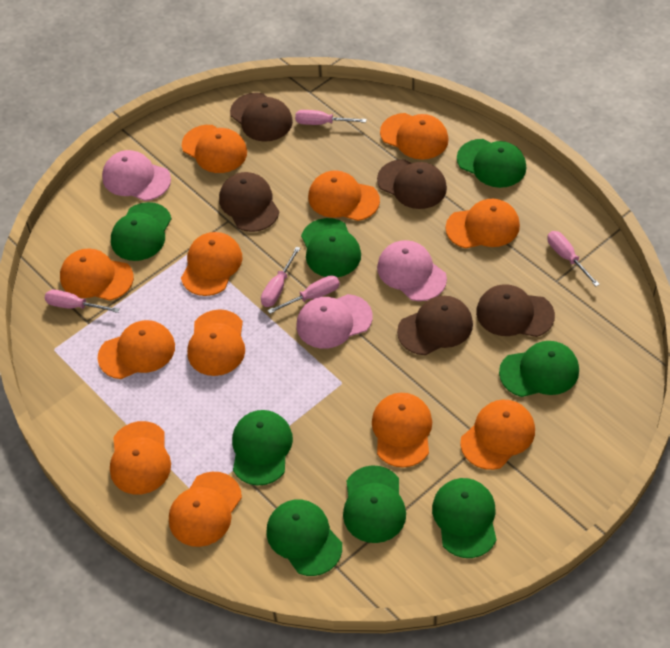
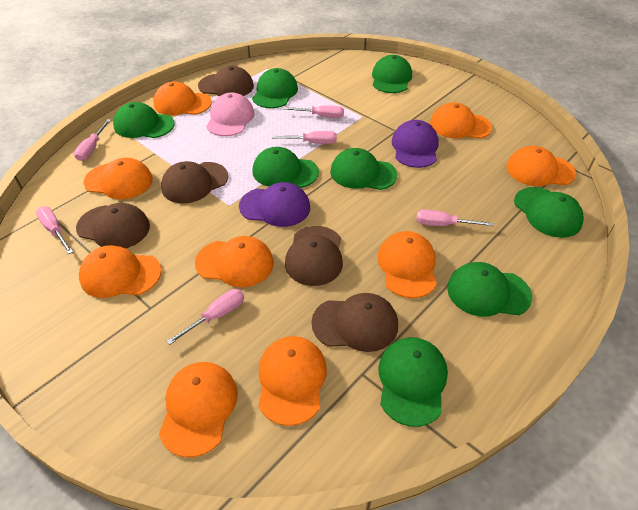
orange cap: 12 -> 9
pink cap: 3 -> 1
pink screwdriver: 5 -> 6
purple cap: 0 -> 2

